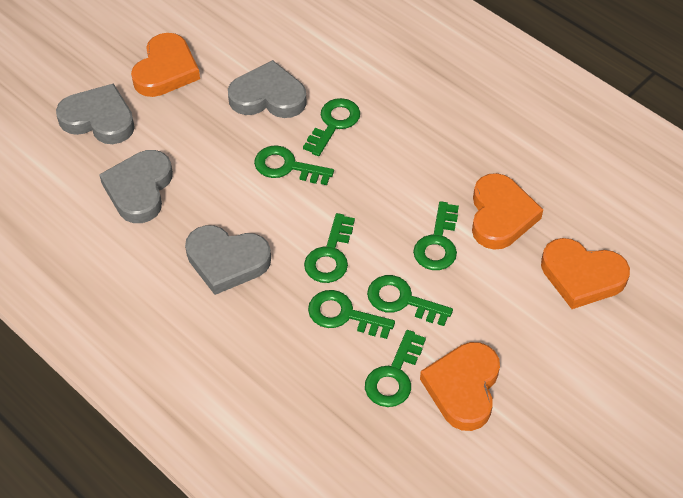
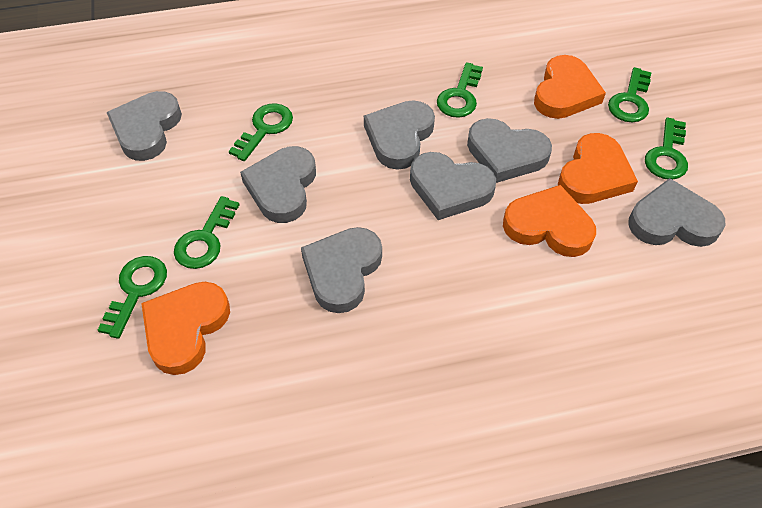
green key: 7 -> 6
grey heart: 4 -> 7

